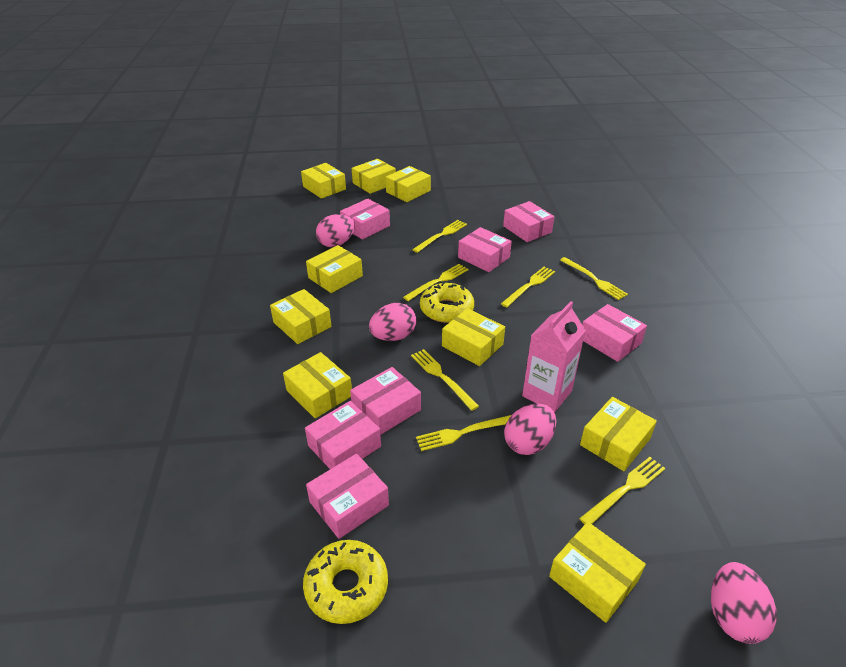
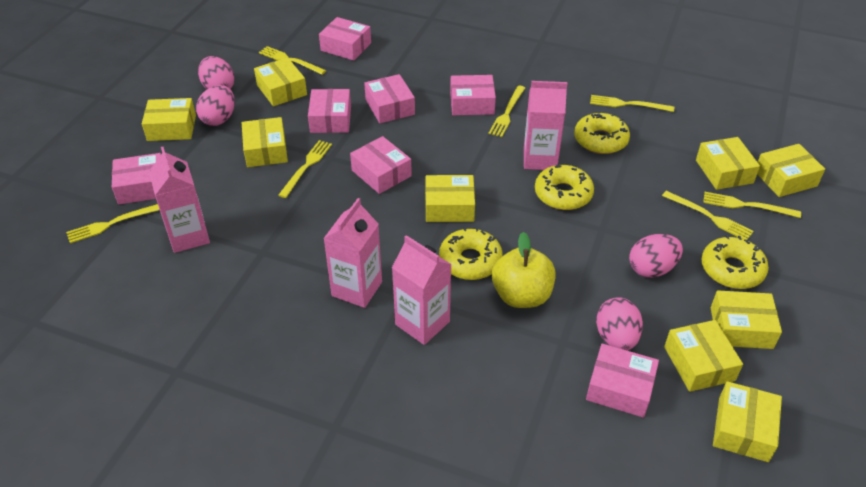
pink carton: 1 -> 4
yellow apple: 0 -> 1
yellow donut: 2 -> 4

